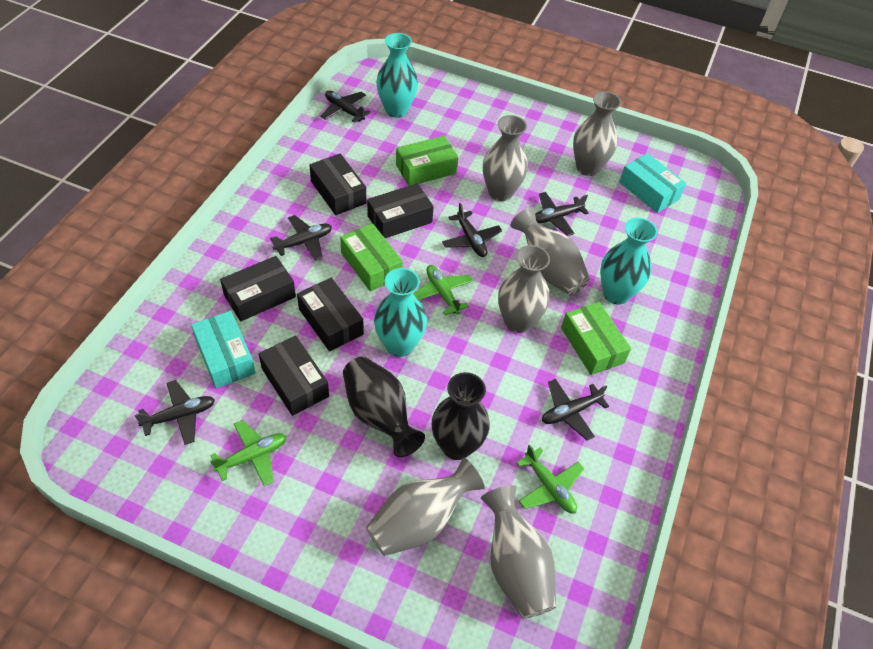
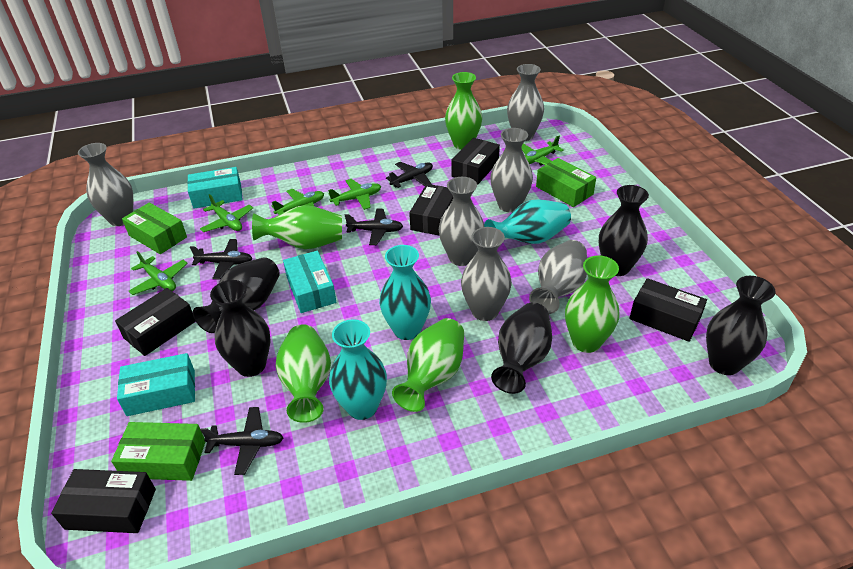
black plane: 6 -> 4
black vase: 2 -> 5
green plane: 3 -> 5
green vase: 0 -> 5
turquoise box: 2 -> 3

